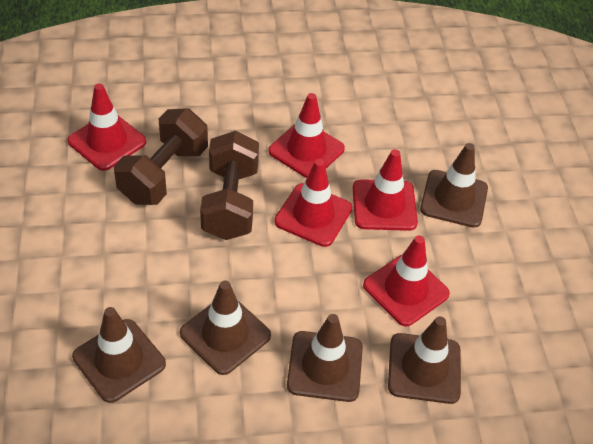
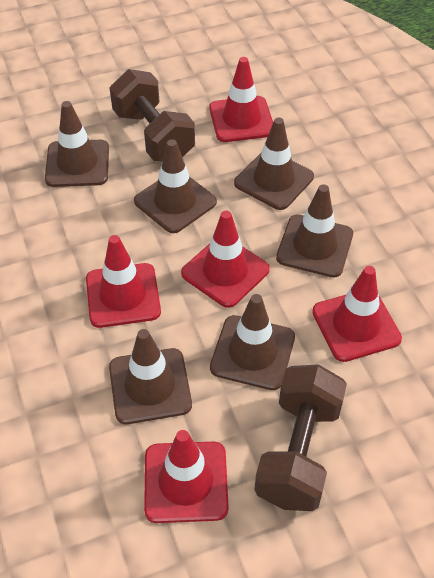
brown traffic cone: 5 -> 6

